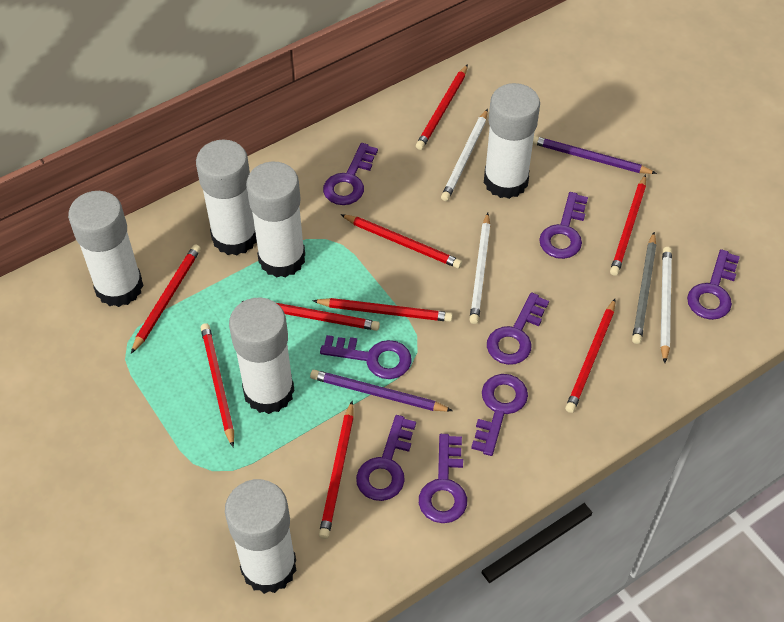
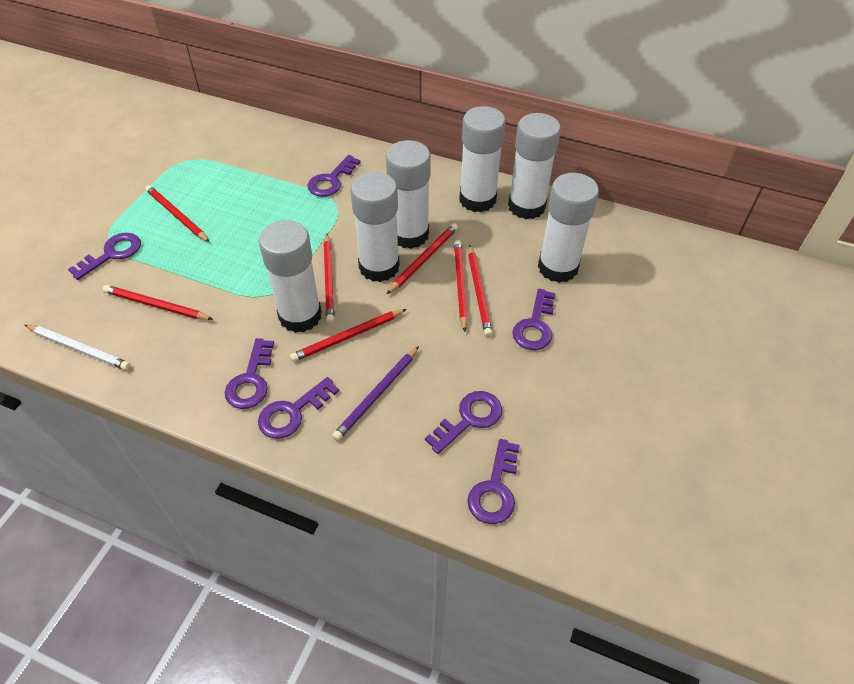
grey pencil: 1 -> 0
purple key: 8 -> 7
purple pencil: 2 -> 1
red pencil: 9 -> 7
white pencil: 3 -> 1

